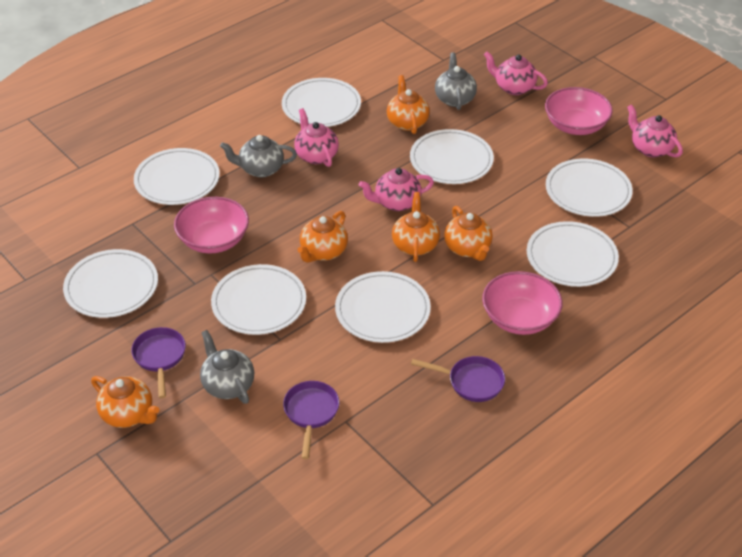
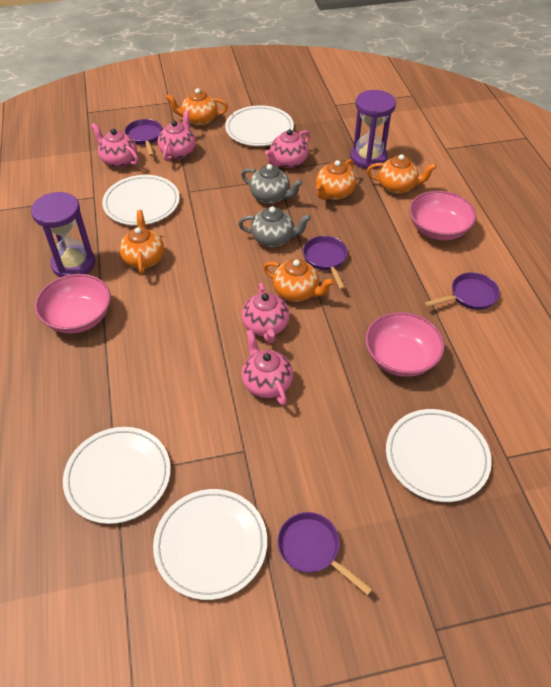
grey teapot: 3 -> 2
pink teapot: 4 -> 5
purple hourglass: 0 -> 2
purple pan: 3 -> 4
white plate: 8 -> 5

